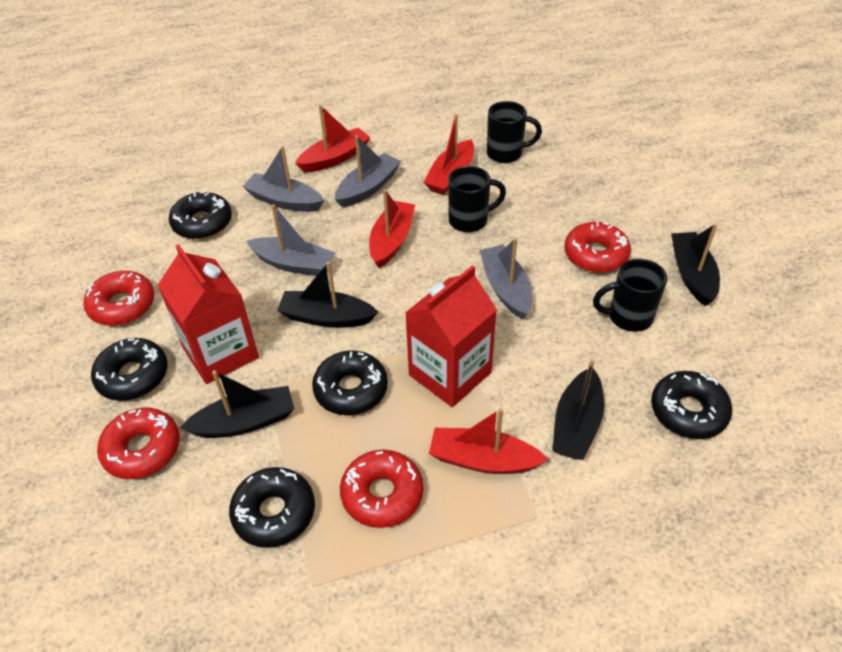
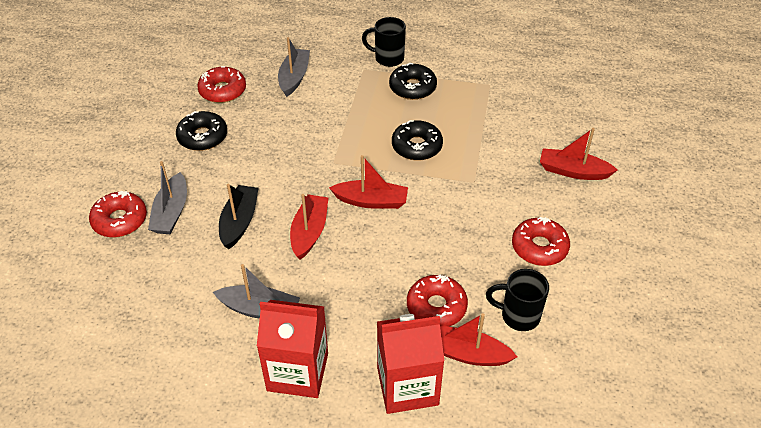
black boat: 4 -> 1
black donut: 5 -> 3
black mug: 3 -> 2
grey boat: 4 -> 3

